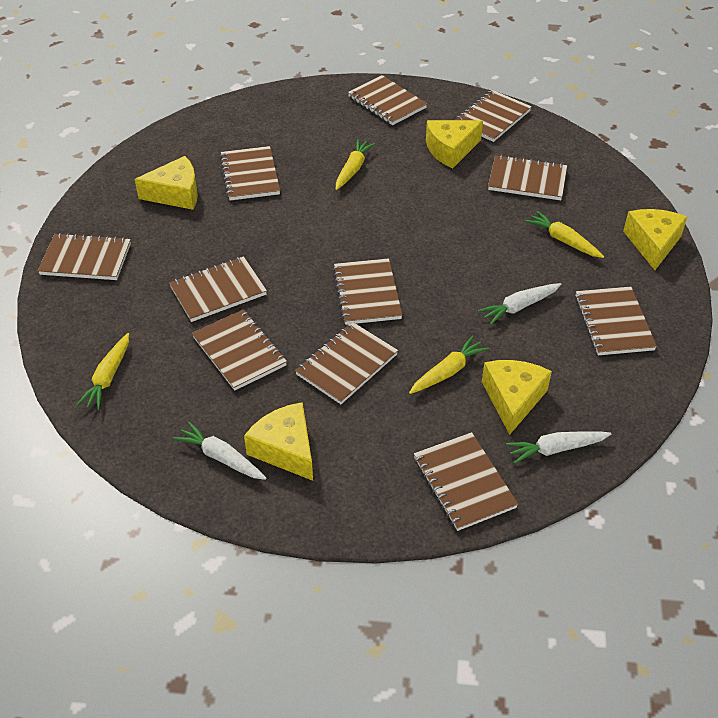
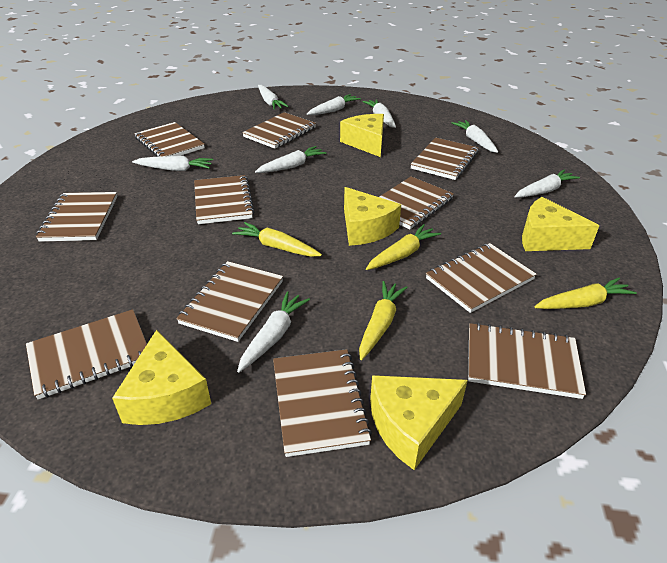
white carrot: 3 -> 8

